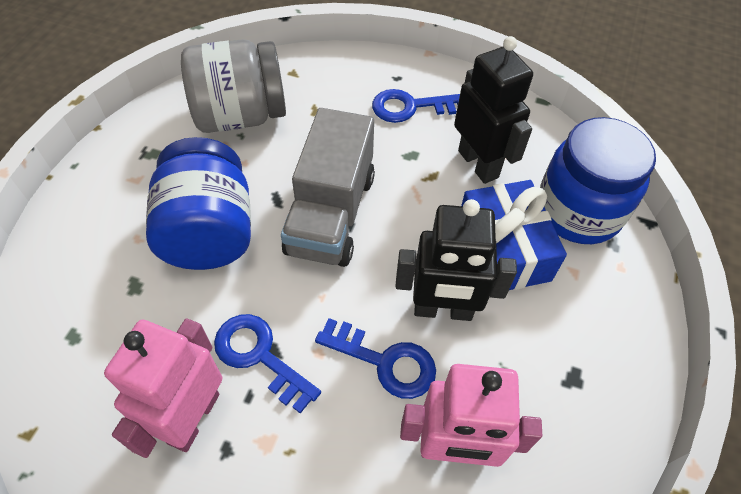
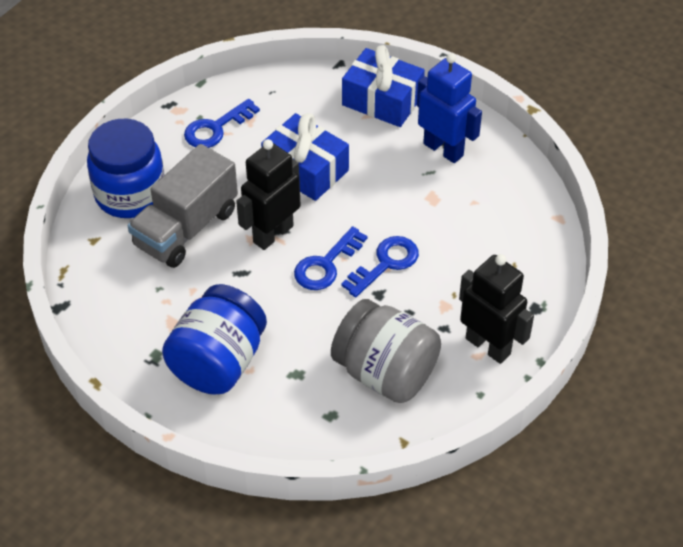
blue gift: 1 -> 2
blue robot: 0 -> 1
pink robot: 2 -> 0

